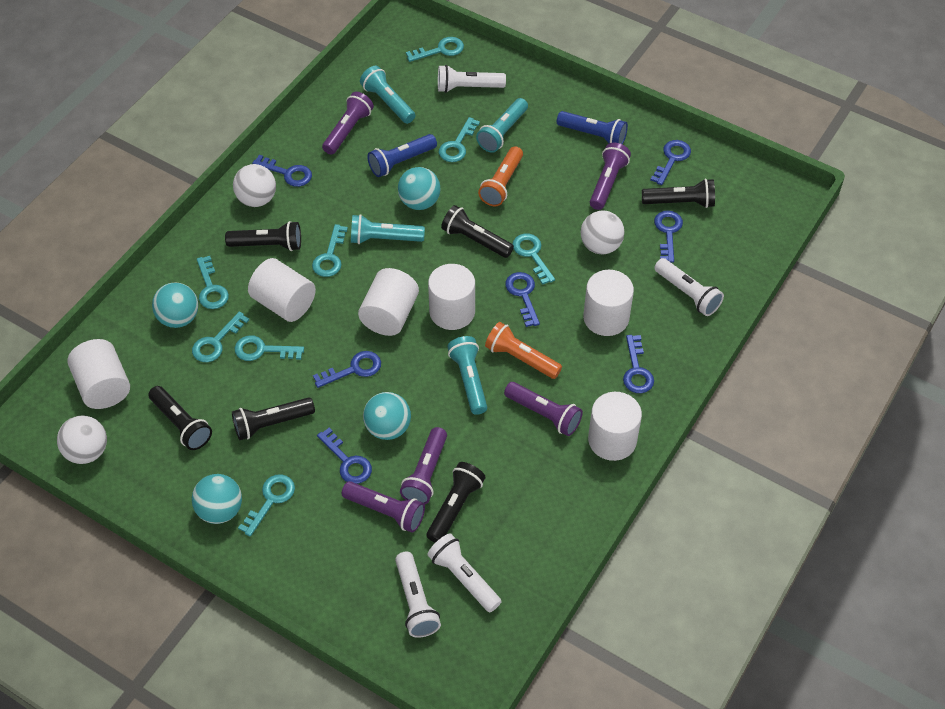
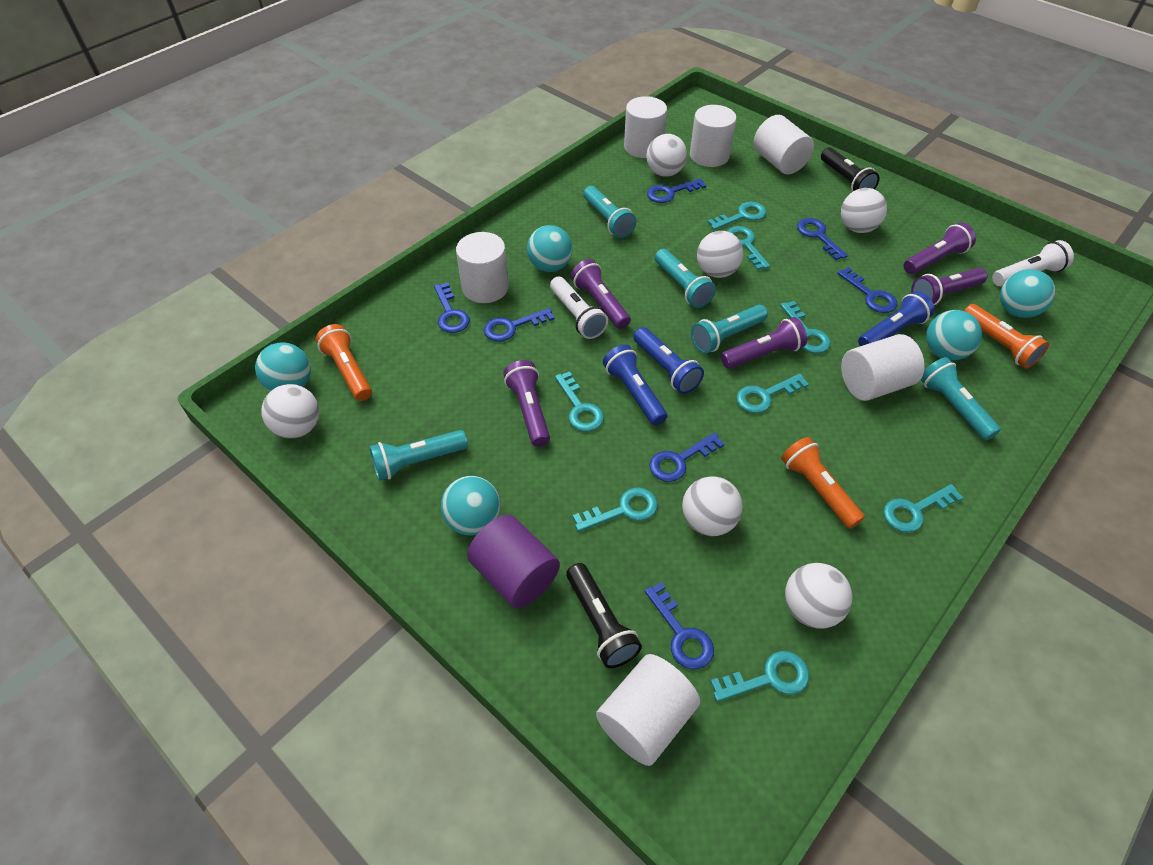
black flashlight: 6 -> 2
blue flashlight: 2 -> 3
orange flashlight: 2 -> 3
purple cylinder: 0 -> 1
turquoise ball: 4 -> 5
turquoise flashlight: 4 -> 5
white ball: 3 -> 6
white flashlight: 4 -> 2

